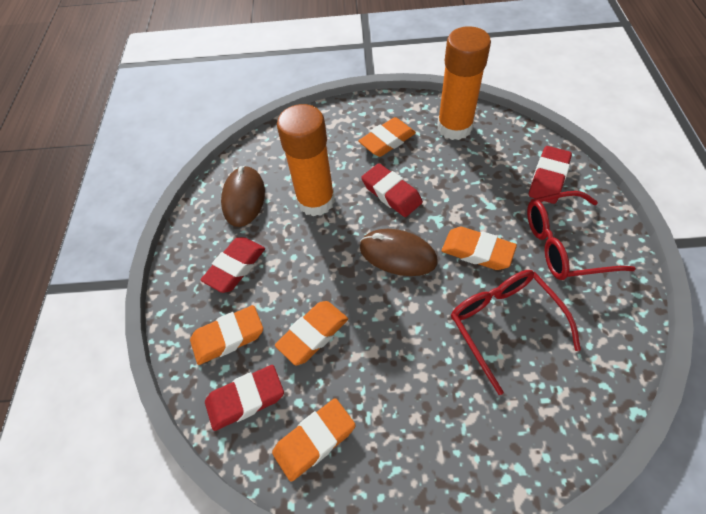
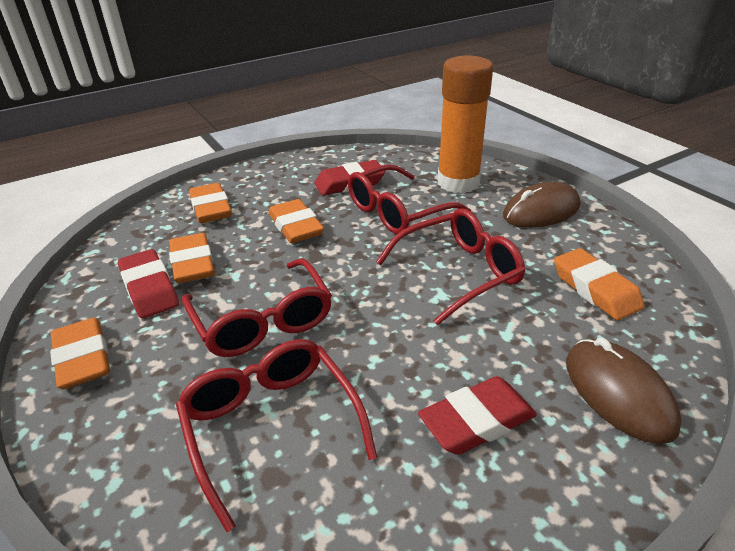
orange glue stick: 2 -> 1
red eraser: 4 -> 3
red glasses: 2 -> 4

